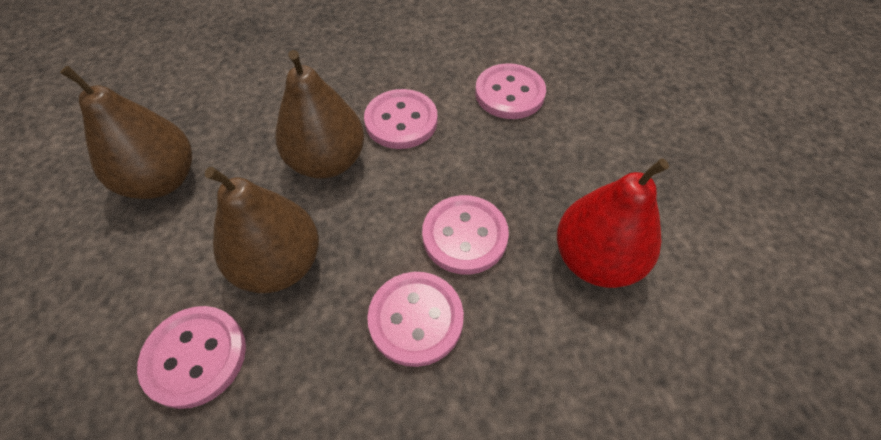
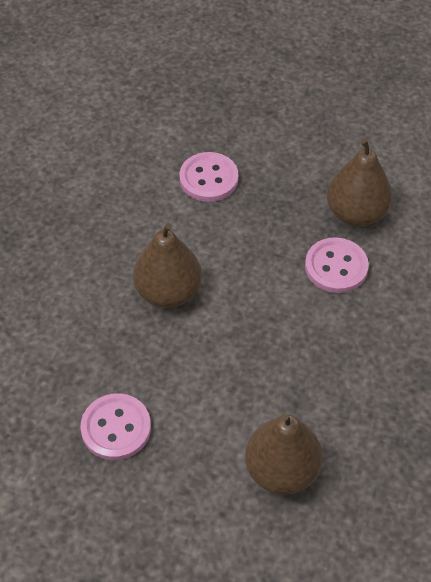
pink button: 5 -> 3
red pear: 1 -> 0

